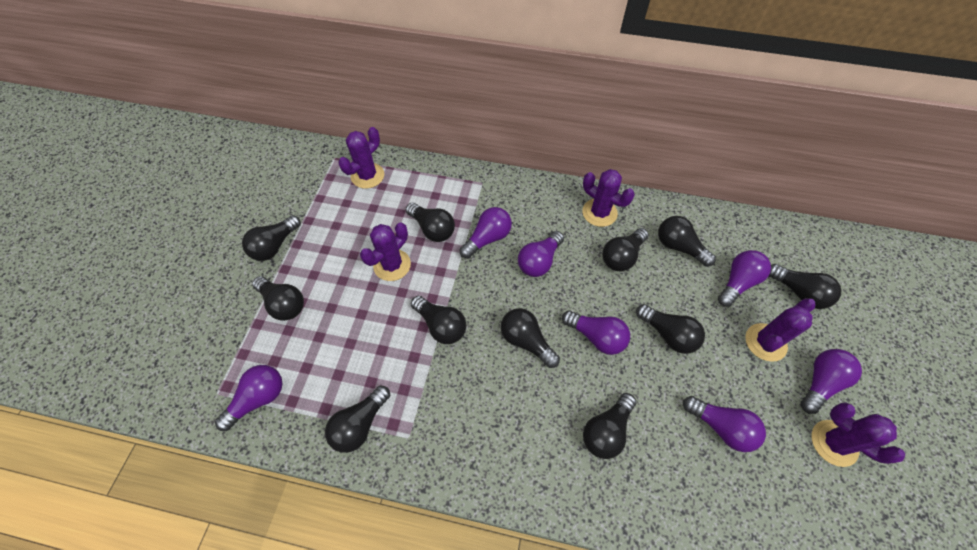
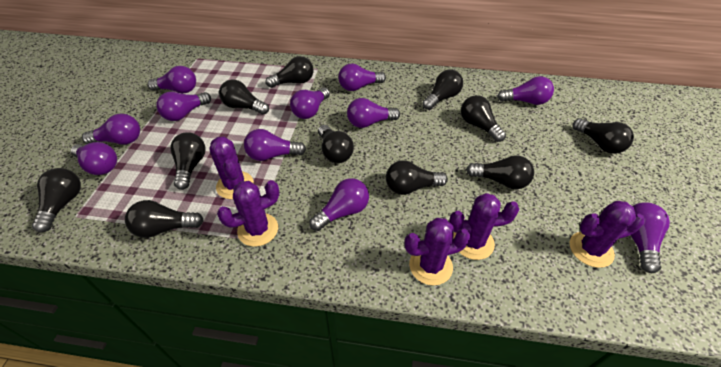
purple light bulb: 7 -> 11

